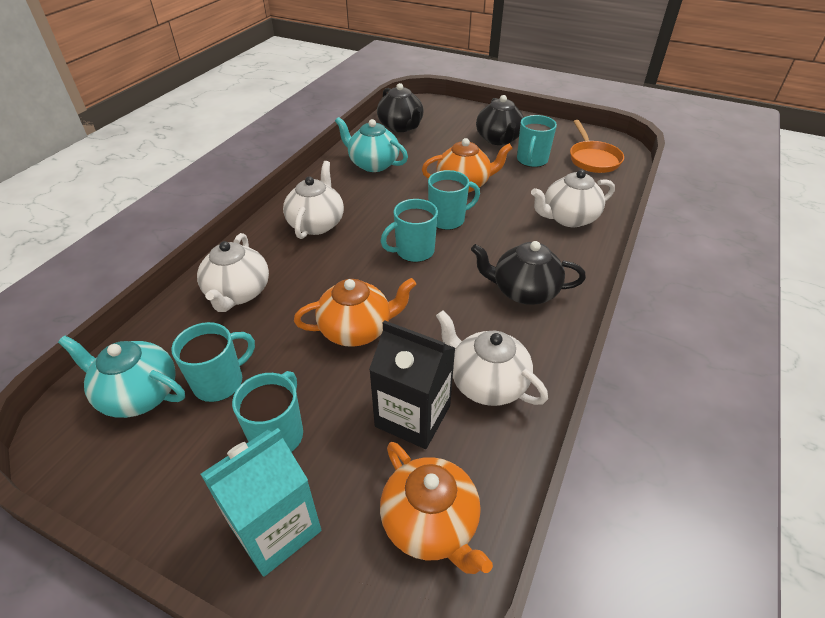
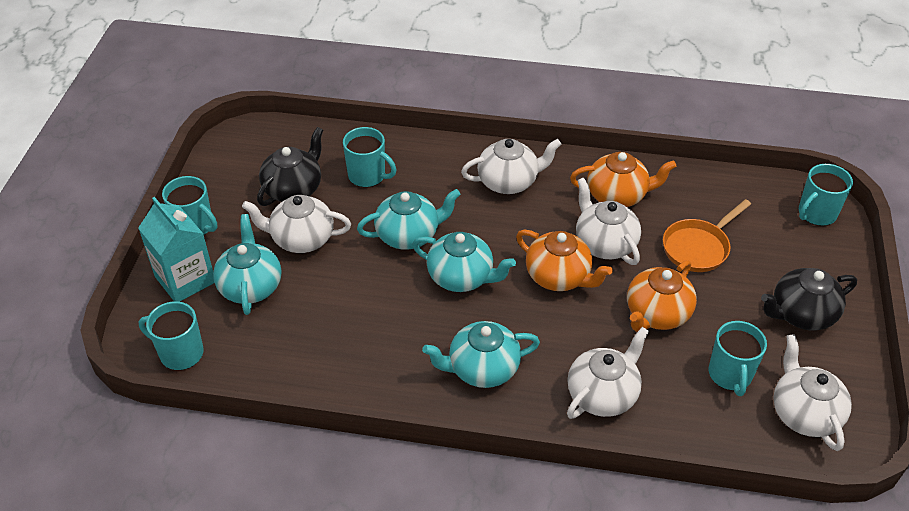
black carton: 1 -> 0
black teapot: 3 -> 2
turquoise teapot: 2 -> 4
white teapot: 4 -> 5

